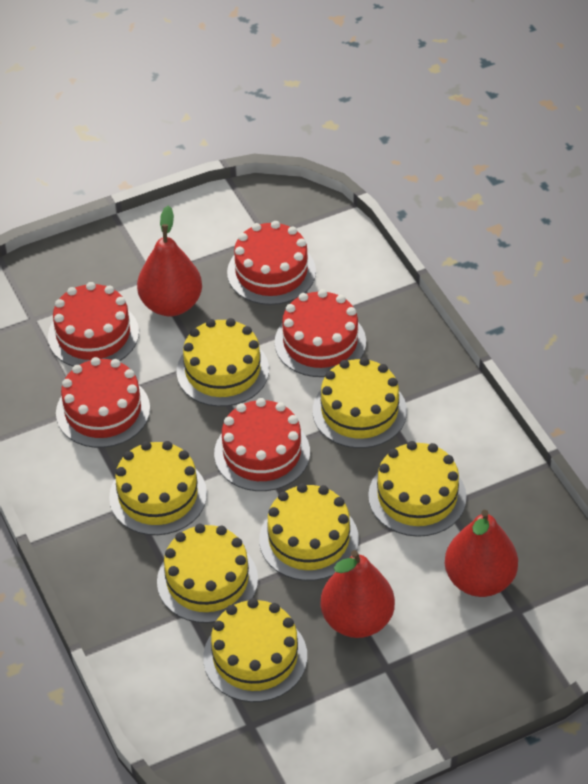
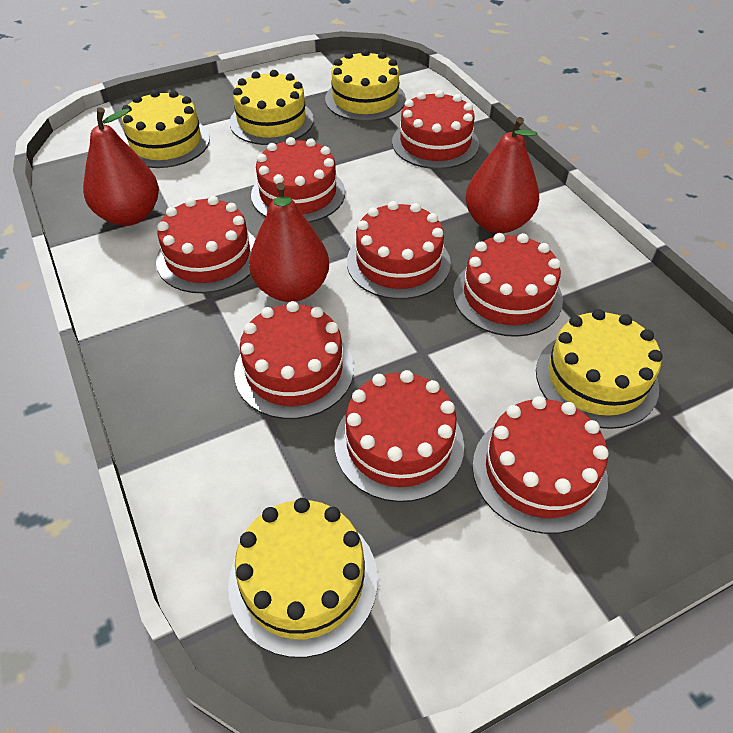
red cake: 5 -> 8
yellow cake: 7 -> 5

